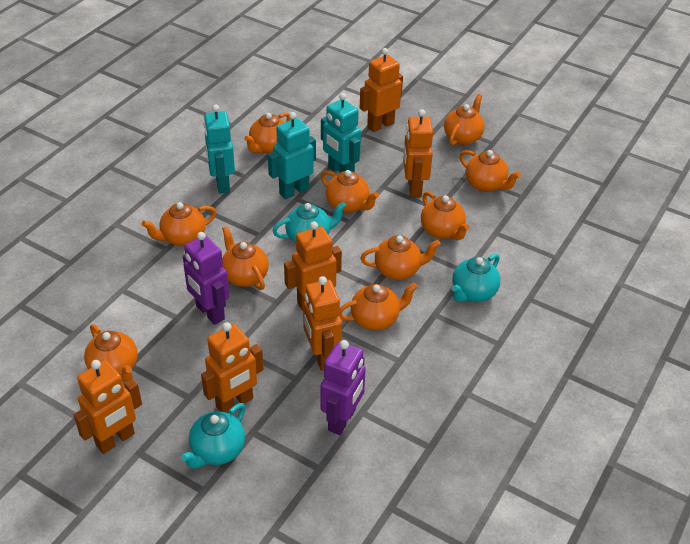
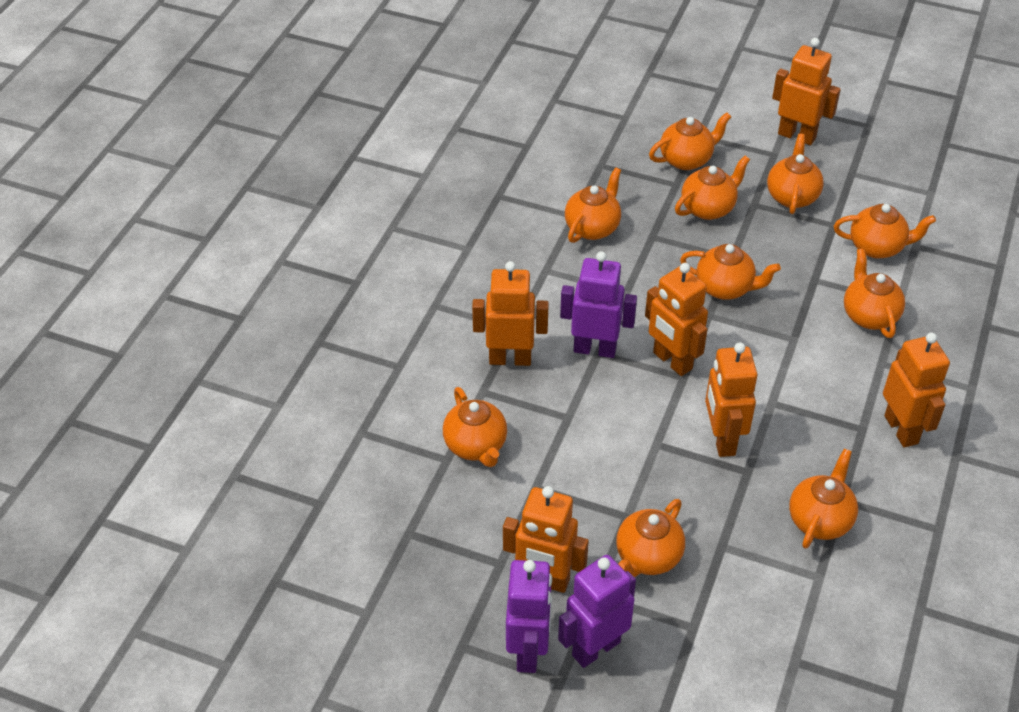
purple robot: 2 -> 3
turquoise robot: 3 -> 0
turquoise teapot: 3 -> 0

